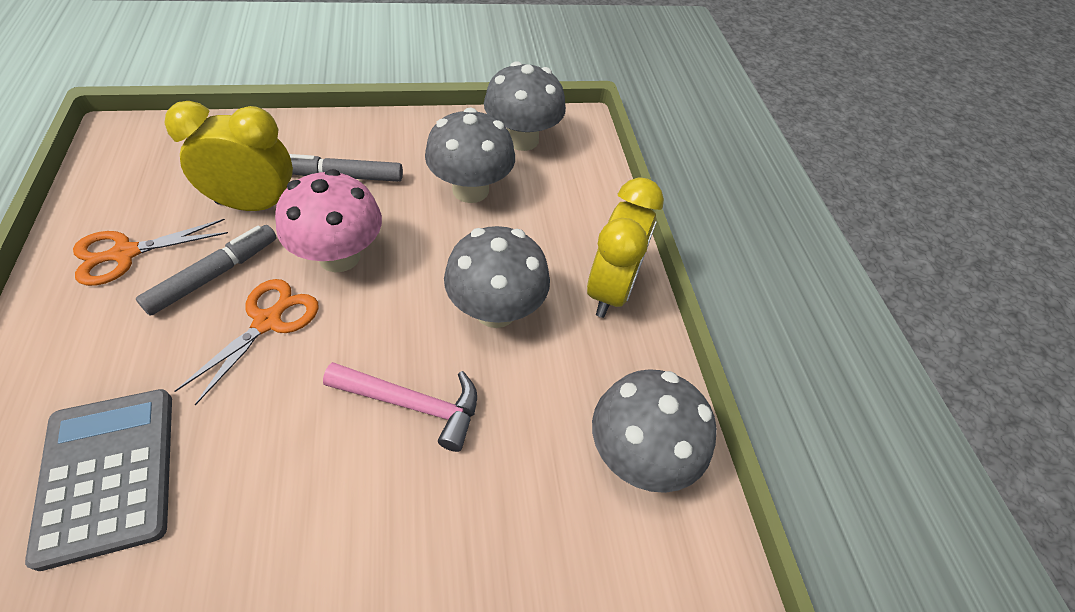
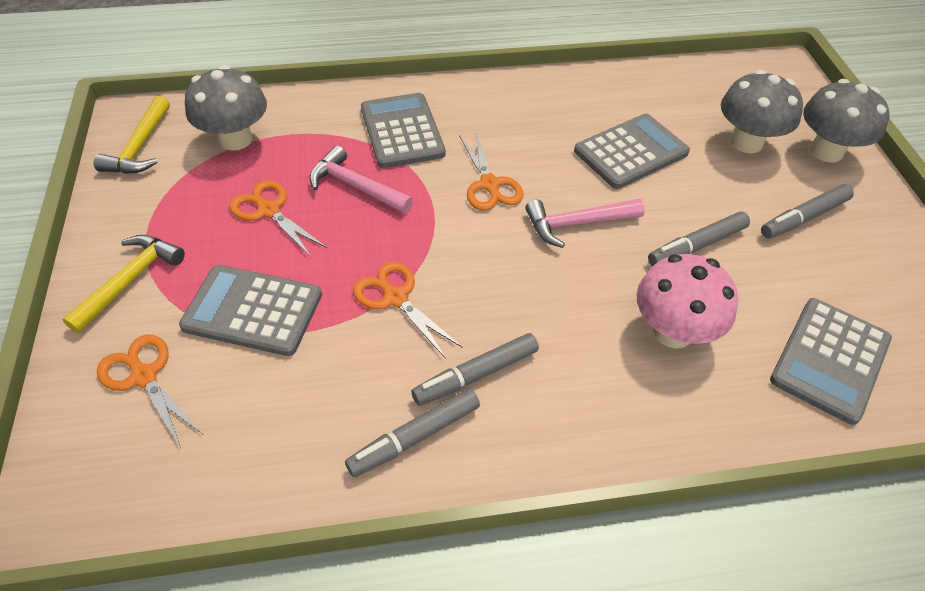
grey calculator: 1 -> 4
grey marker: 2 -> 4
grey mushroom: 4 -> 3
orange scissors: 2 -> 4
pink hammer: 1 -> 2
yellow clock: 2 -> 0
yellow hammer: 0 -> 2

